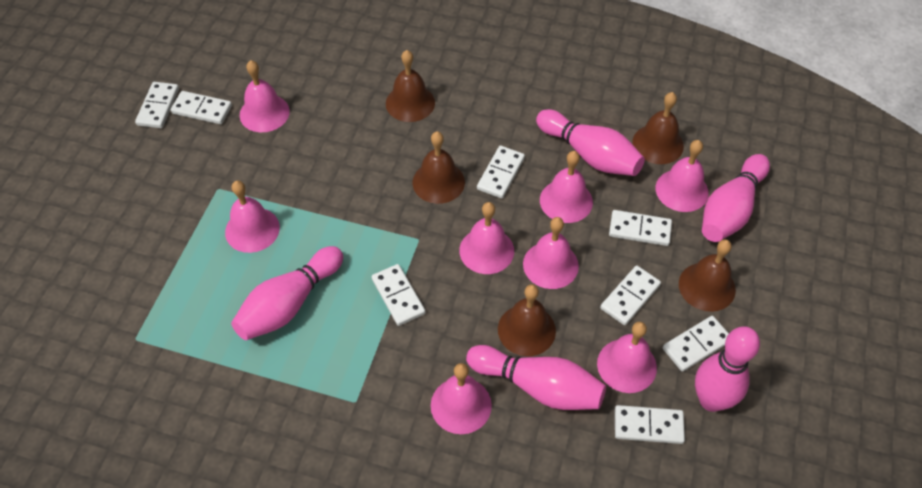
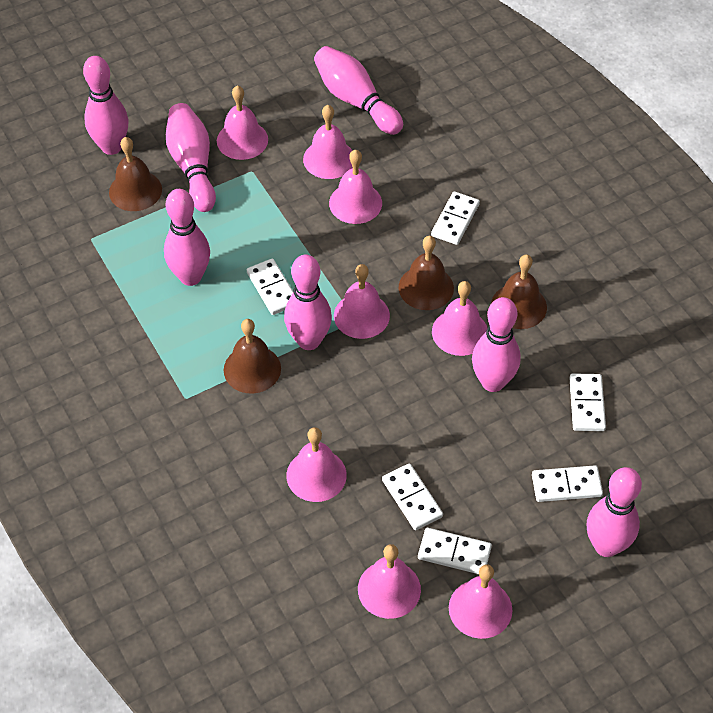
brown bell: 5 -> 4
pink bowling pin: 5 -> 7
white domino: 8 -> 6

